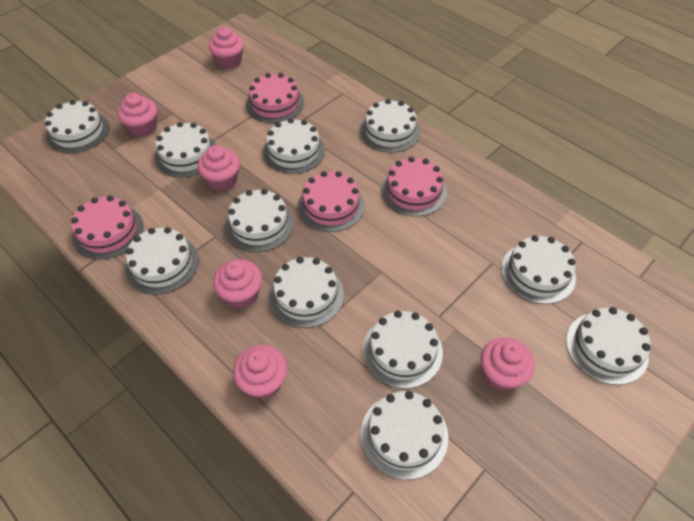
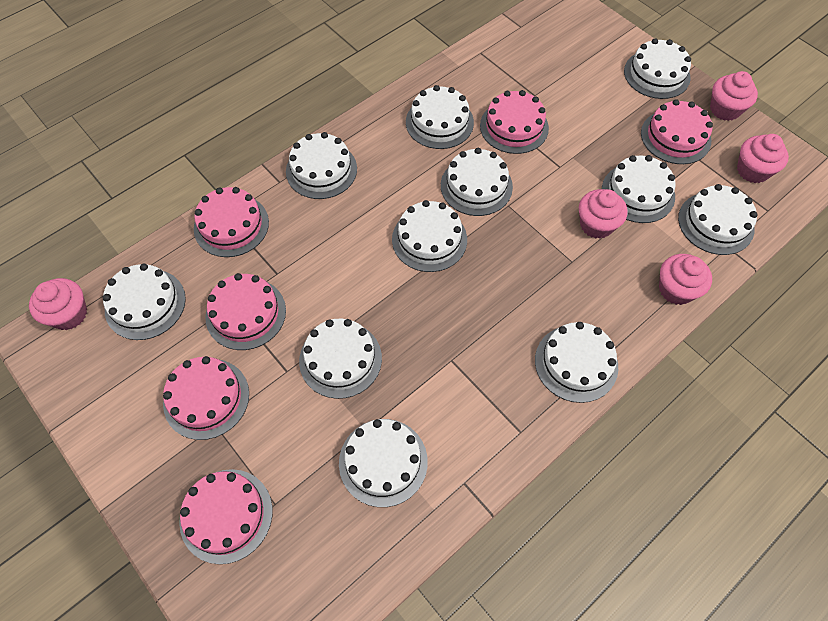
pink cake: 4 -> 6
pink cupcake: 6 -> 5

